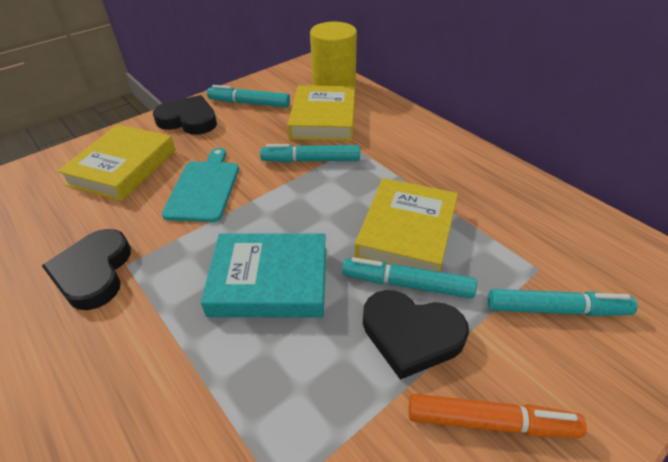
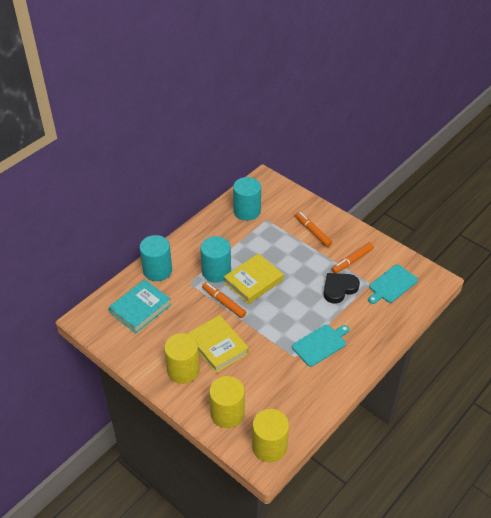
black heart: 3 -> 1
orange marker: 1 -> 3
turquoise cutting board: 1 -> 2
turquoise cylinder: 0 -> 3
turquoise marker: 4 -> 0
yellow book: 3 -> 2
yellow cylinder: 1 -> 3

